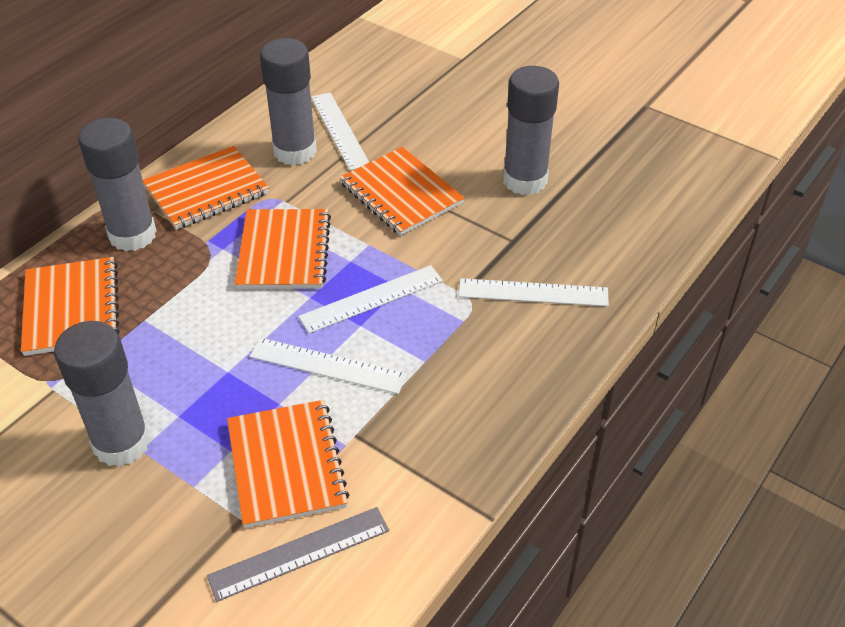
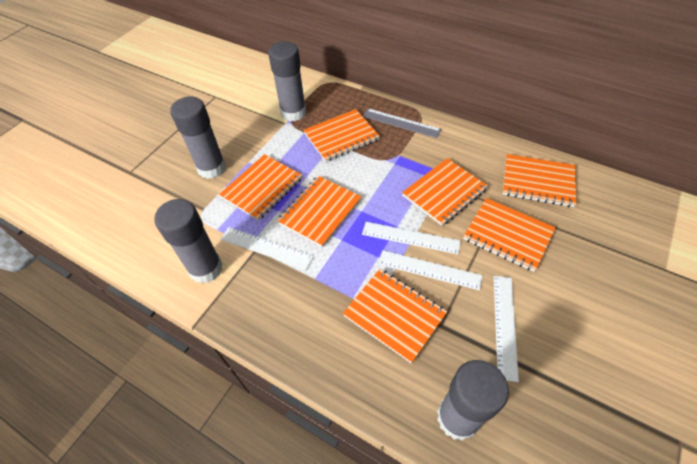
orange notebook: 5 -> 7

